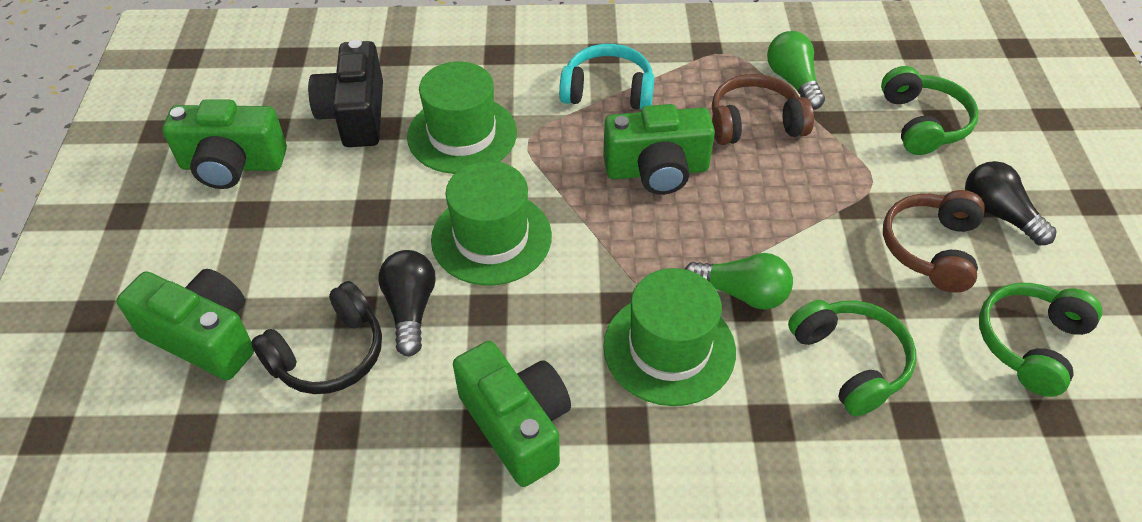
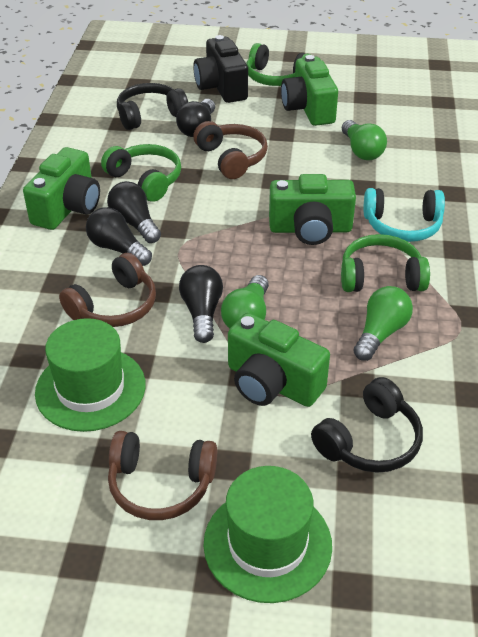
black headphones: 1 -> 2
black light bulb: 2 -> 4
brown headphones: 2 -> 3
green hat: 3 -> 2
green light bulb: 2 -> 3

